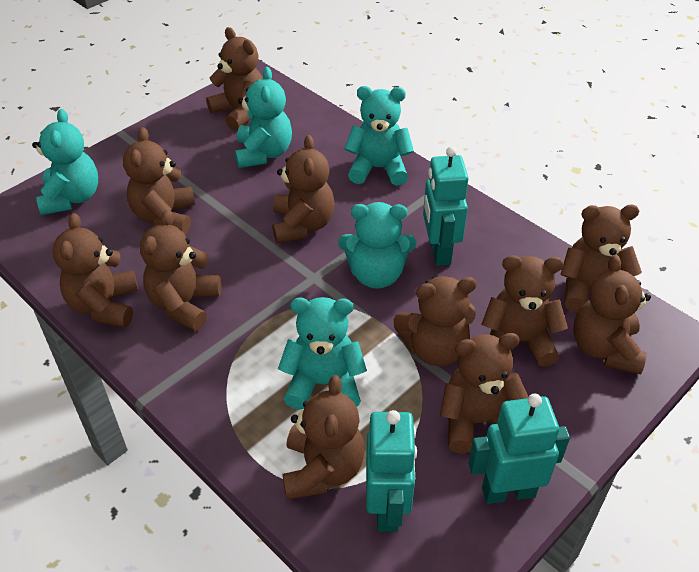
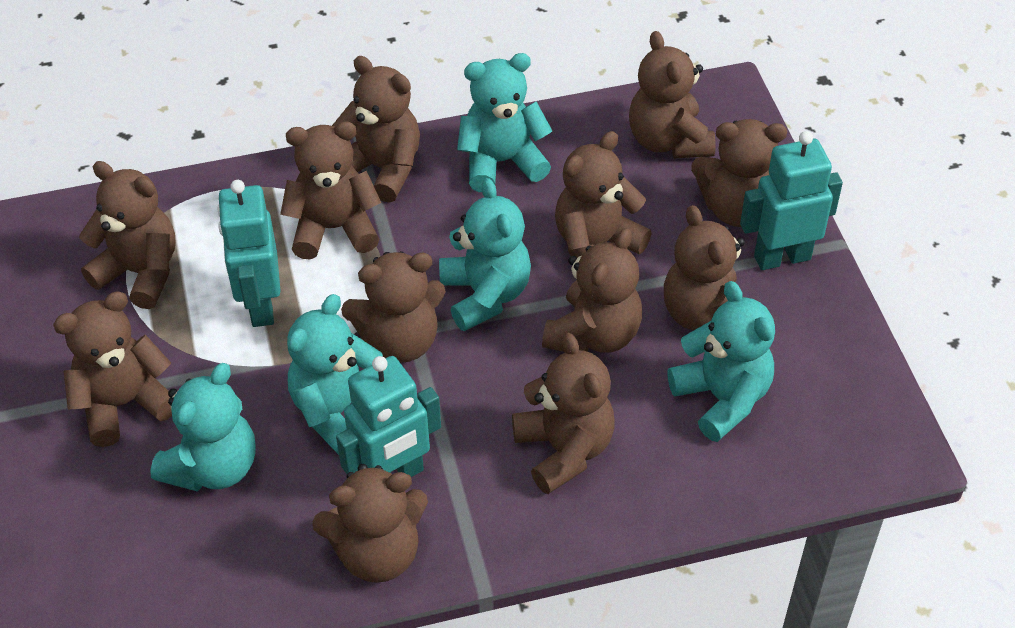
brown teddy bear: 11 -> 12

